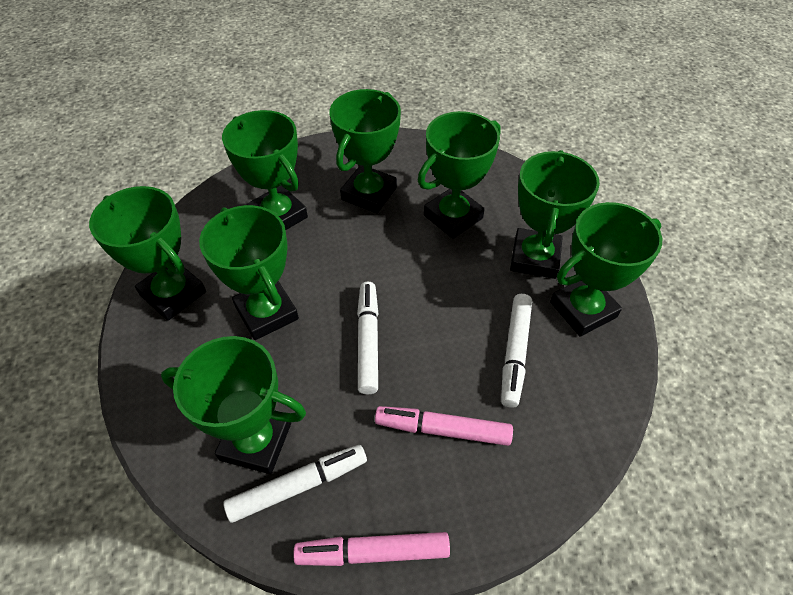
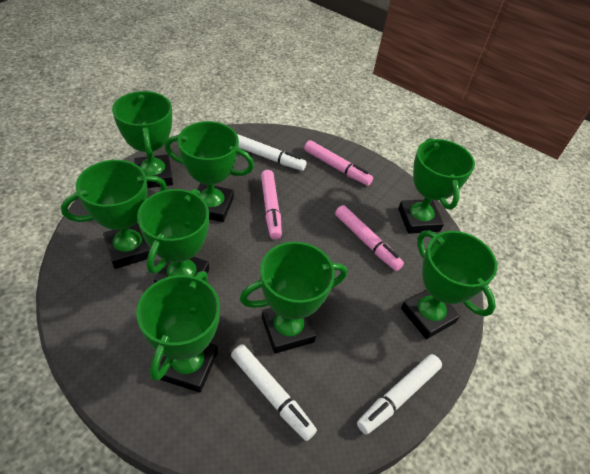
pink marker: 2 -> 3

